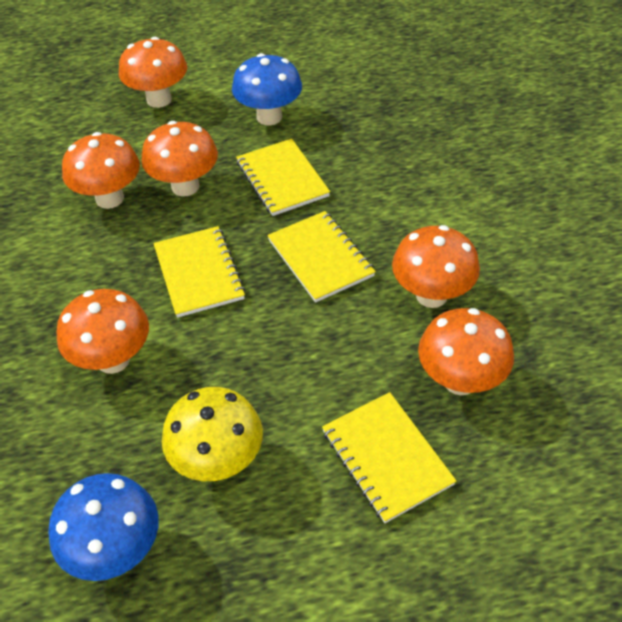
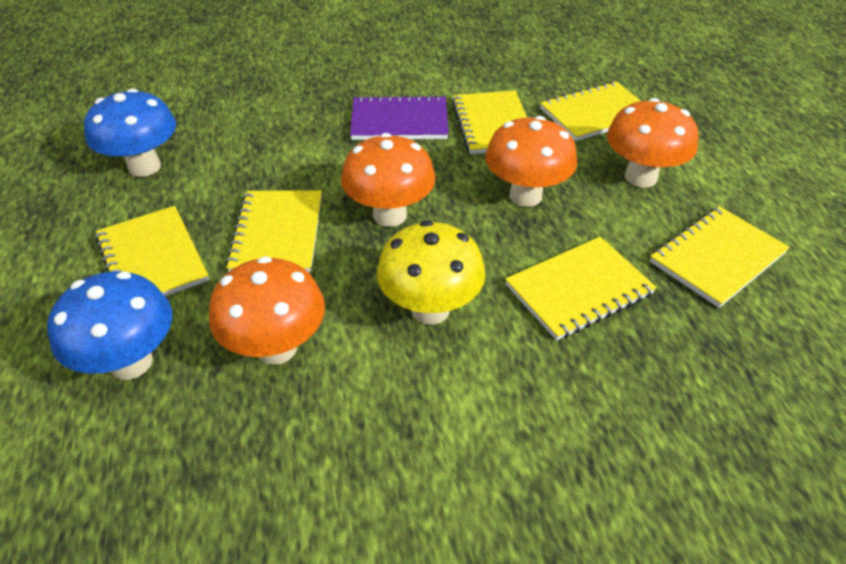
orange mushroom: 6 -> 4
purple notebook: 0 -> 1
yellow notebook: 4 -> 6

